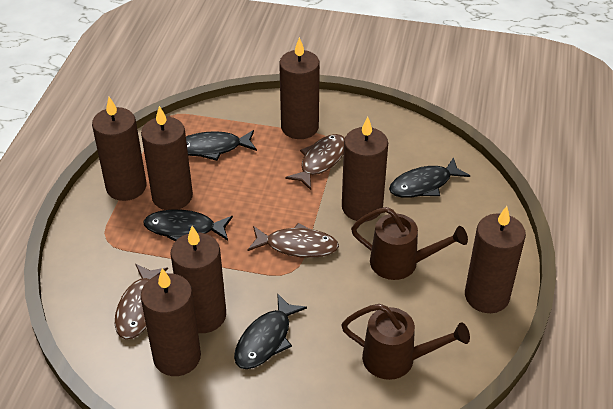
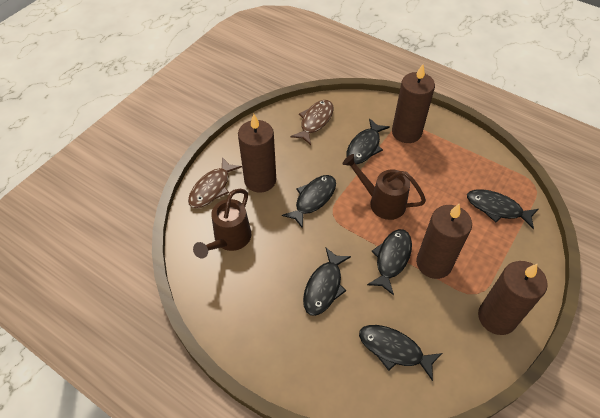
black fish: 4 -> 6
brown candle: 7 -> 4
brown fish: 3 -> 2

